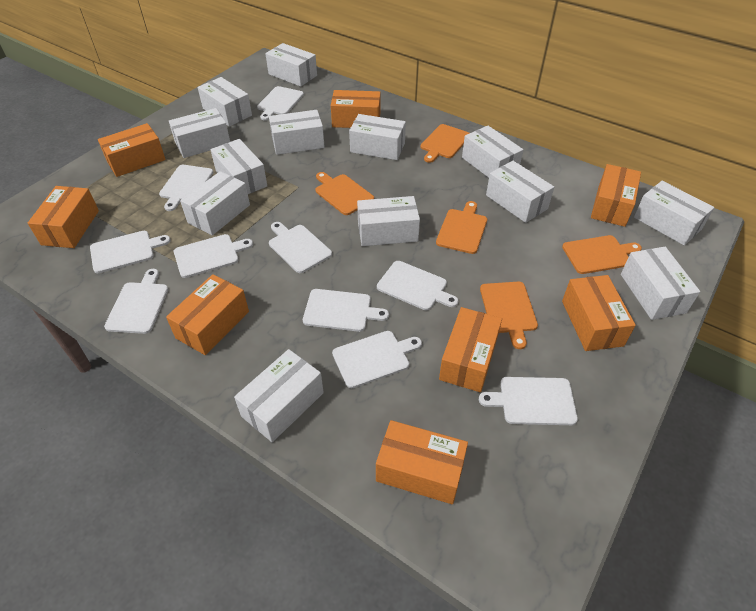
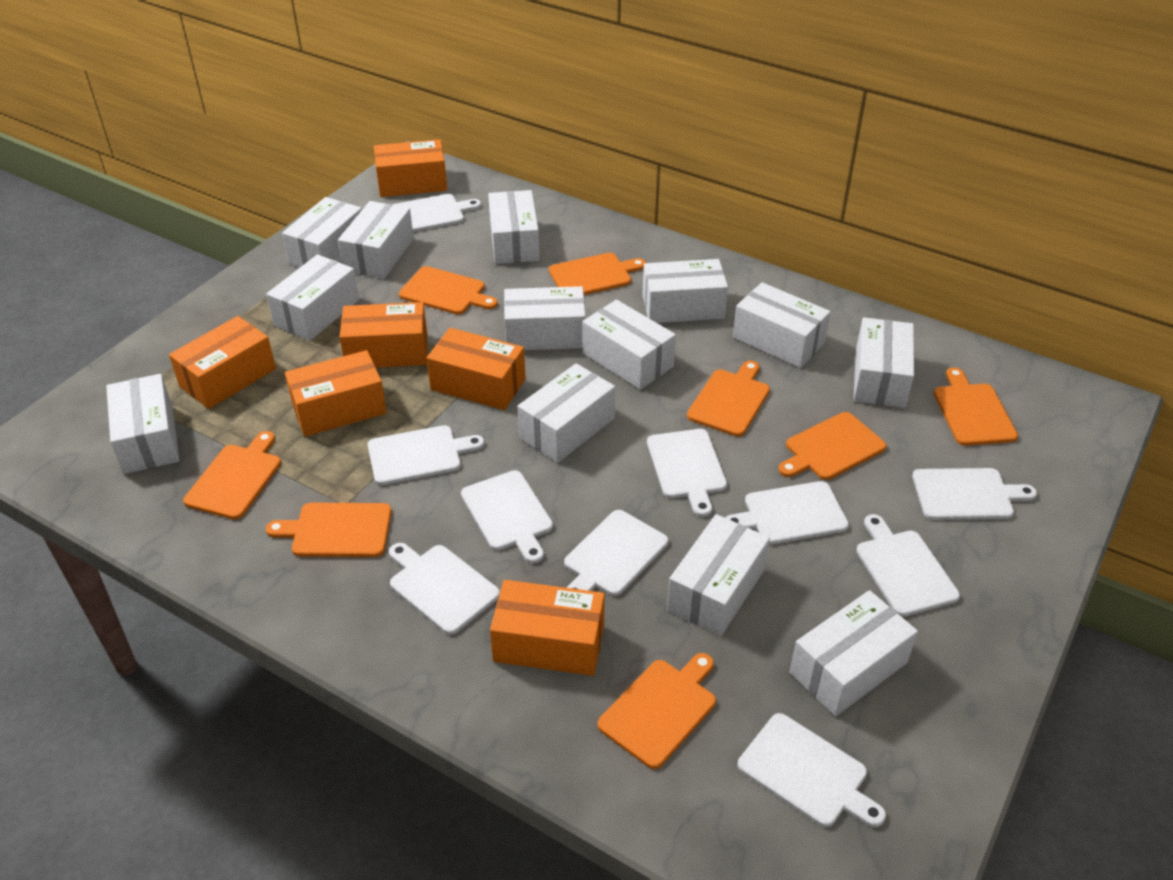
orange box: 8 -> 6
orange cutting board: 5 -> 8

